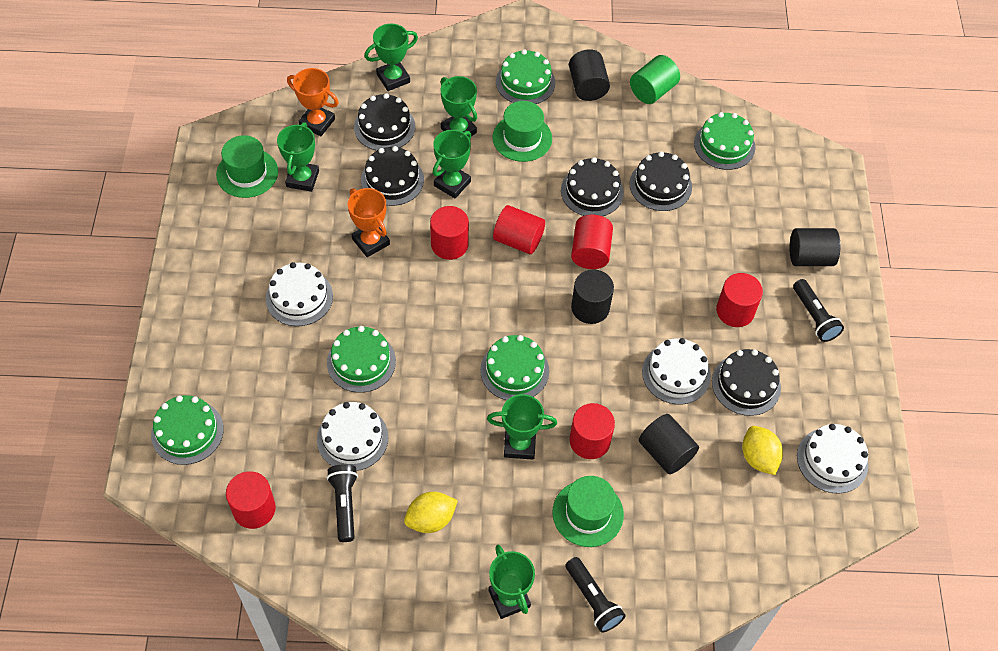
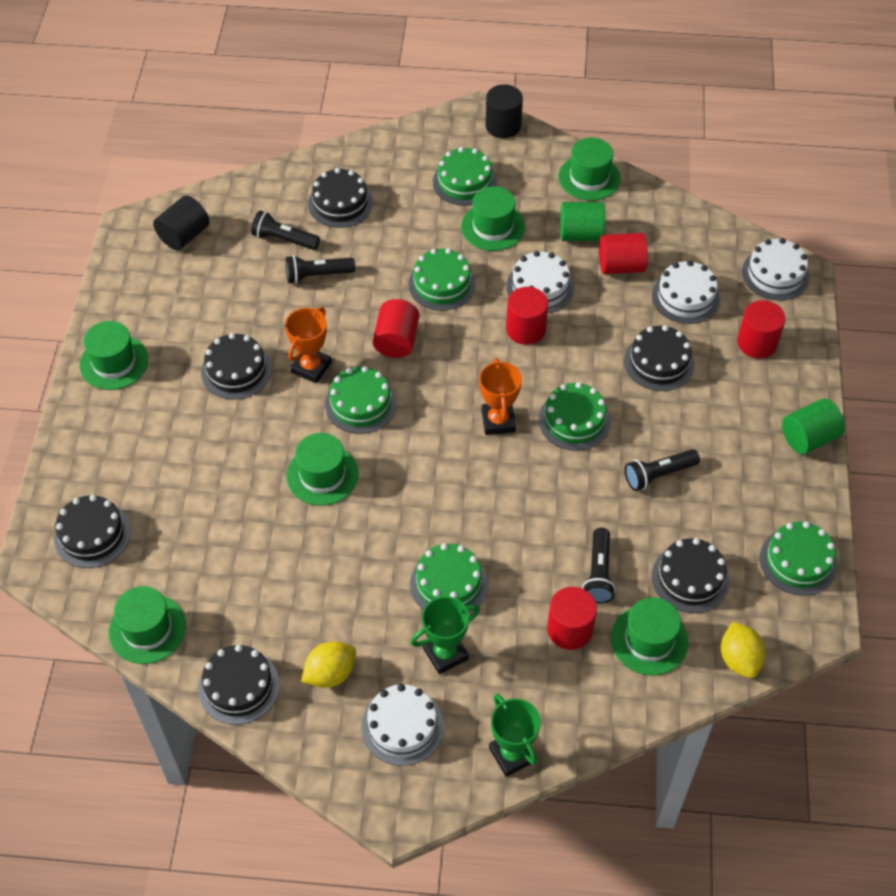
black cake: 5 -> 6
black cylinder: 4 -> 2
black flashlight: 3 -> 4
green cake: 5 -> 6
green cylinder: 1 -> 2
green hat: 3 -> 6
green trophy: 6 -> 2
red cylinder: 6 -> 5

